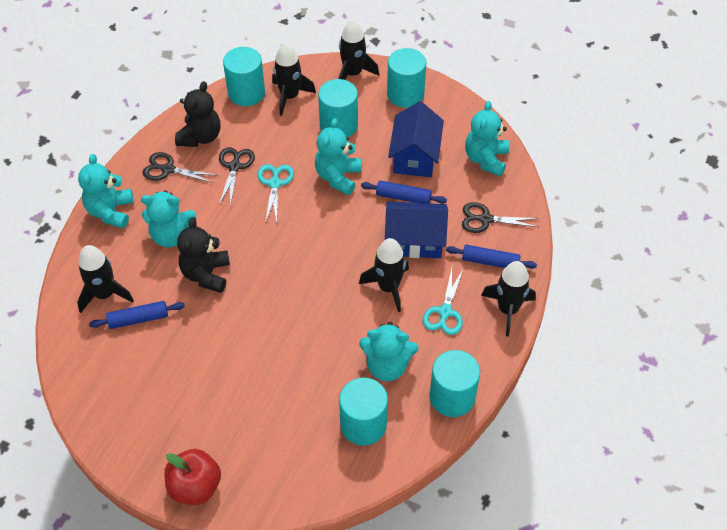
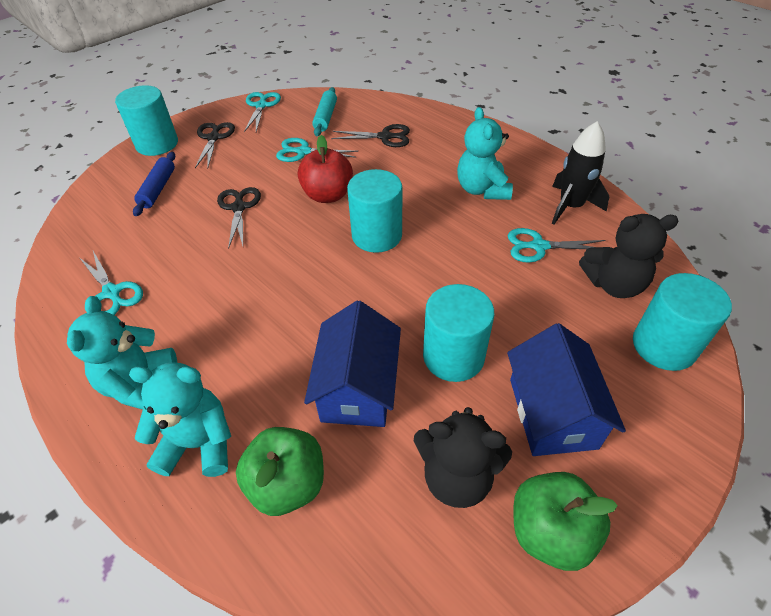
black rocket: 5 -> 1
blue rolling pin: 3 -> 1
green apple: 0 -> 2
turquoise cylinder: 5 -> 4
turquoise rolling pin: 0 -> 1
turquoise scissors: 2 -> 4
turquoise teddy bear: 5 -> 3

